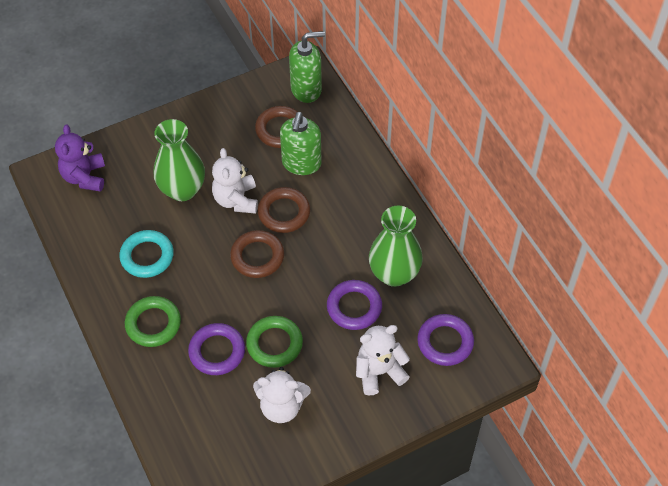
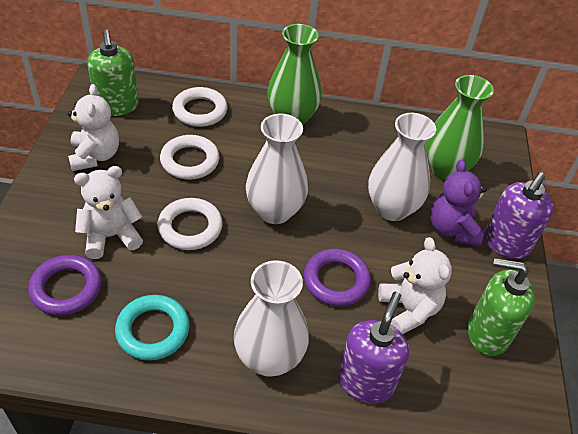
brown ring: 3 -> 0
green ring: 2 -> 0
purple ring: 3 -> 2
purple soap dispenser: 0 -> 2
white ring: 0 -> 3
white vase: 0 -> 3

